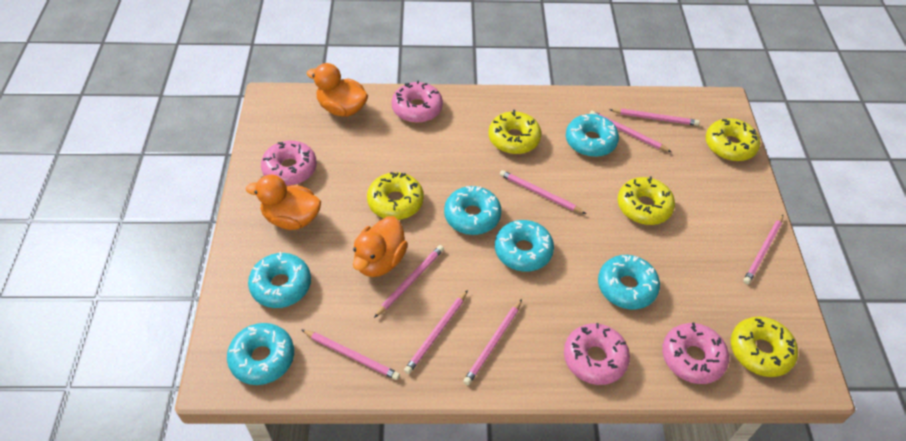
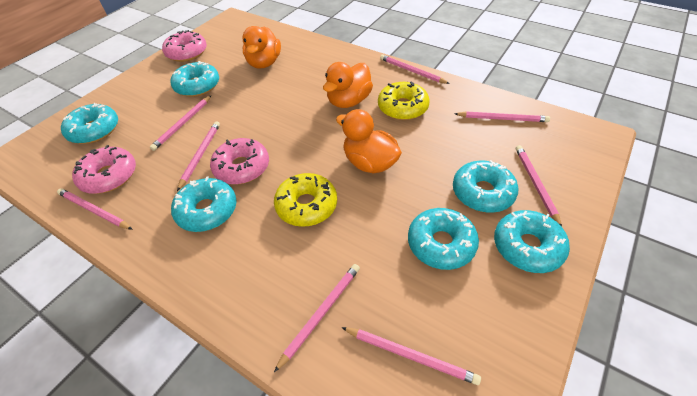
pink donut: 4 -> 3
yellow donut: 5 -> 2

